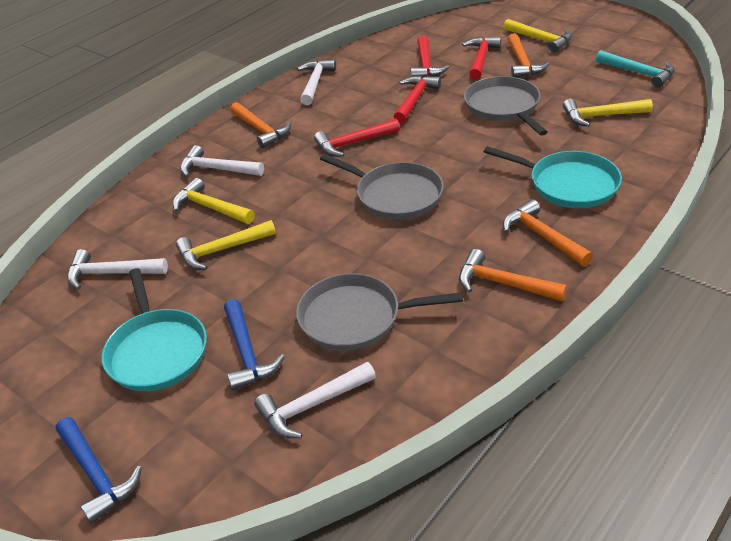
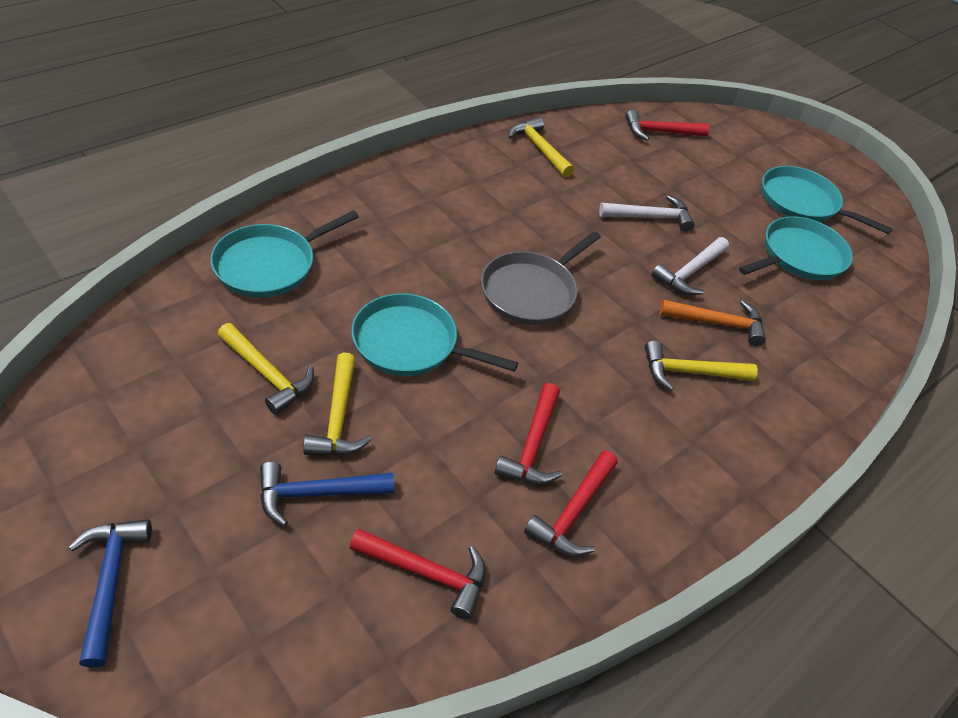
grey pan: 3 -> 1
orange hammer: 4 -> 1
turquoise hammer: 1 -> 0
turquoise pan: 2 -> 4
white hammer: 4 -> 2

